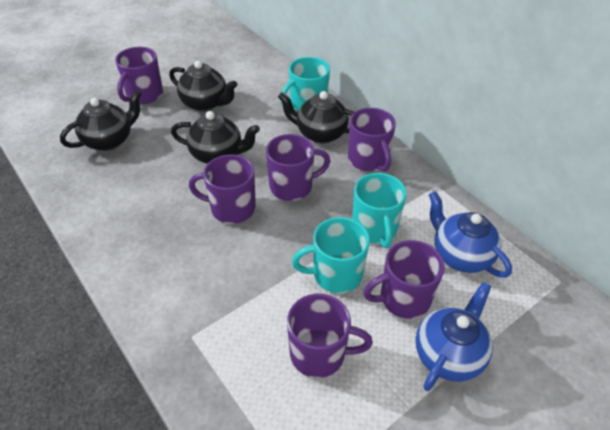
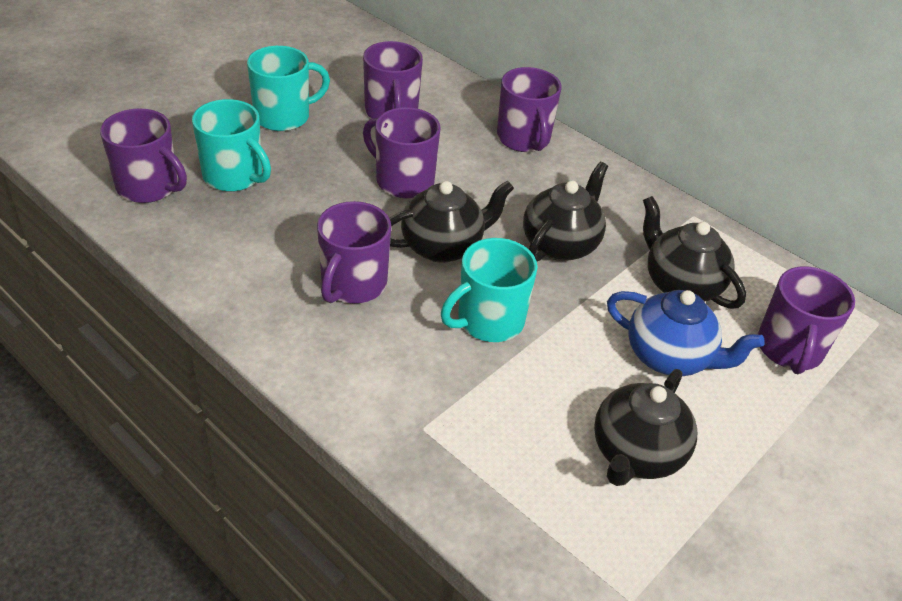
blue teapot: 2 -> 1

